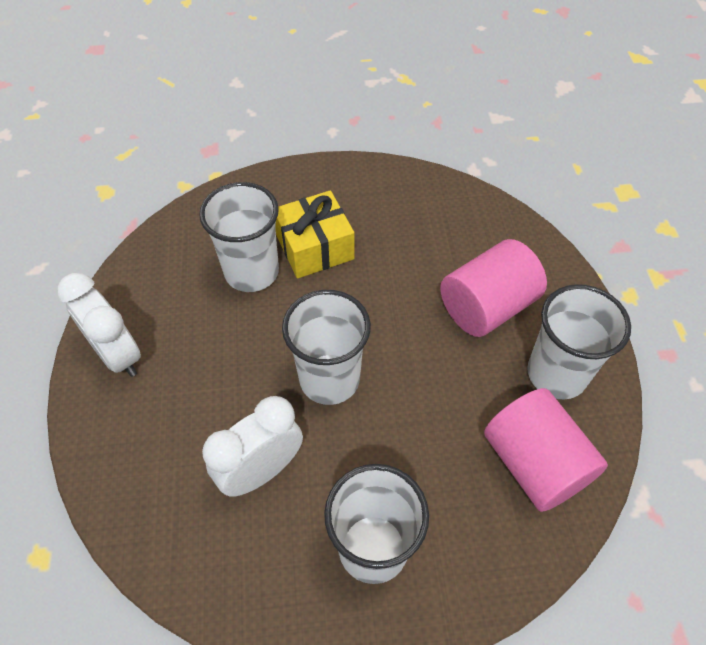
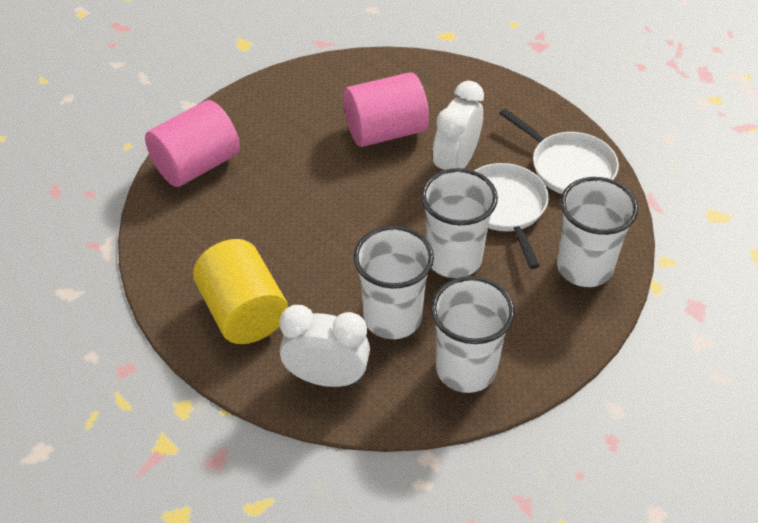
white pan: 0 -> 2
yellow cylinder: 0 -> 1
yellow gift: 1 -> 0

